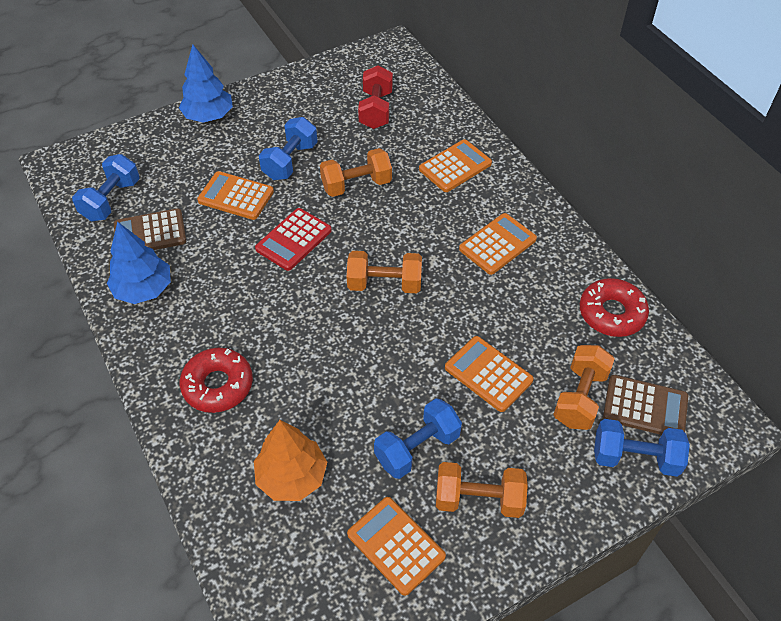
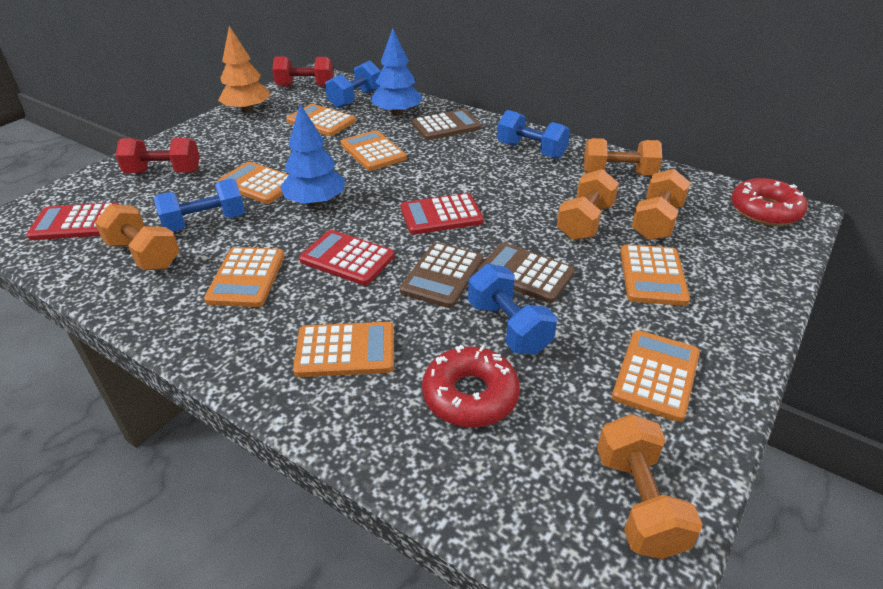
brown calculator: 2 -> 3
orange calculator: 5 -> 7
orange dumbbell: 4 -> 5
red calculator: 1 -> 3
red dumbbell: 1 -> 2

